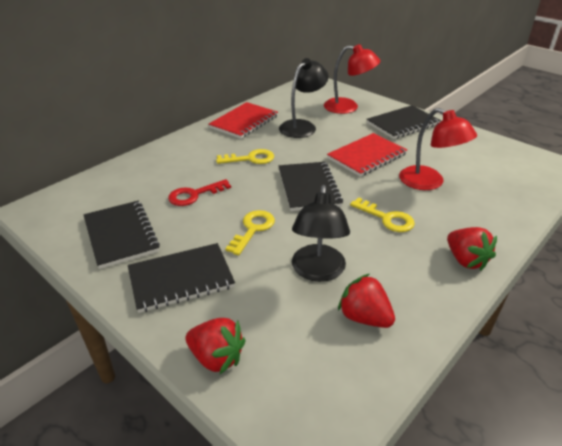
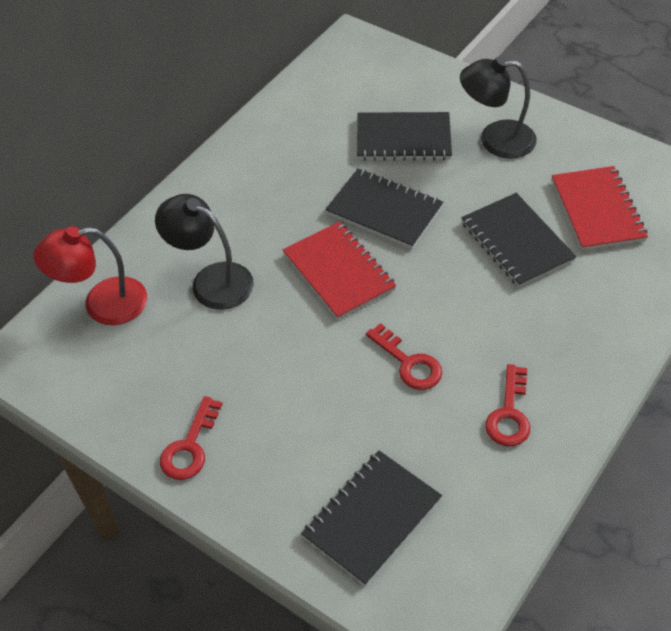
red key: 1 -> 3
red lamp: 2 -> 1
red strawberry: 3 -> 0
yellow key: 3 -> 0

